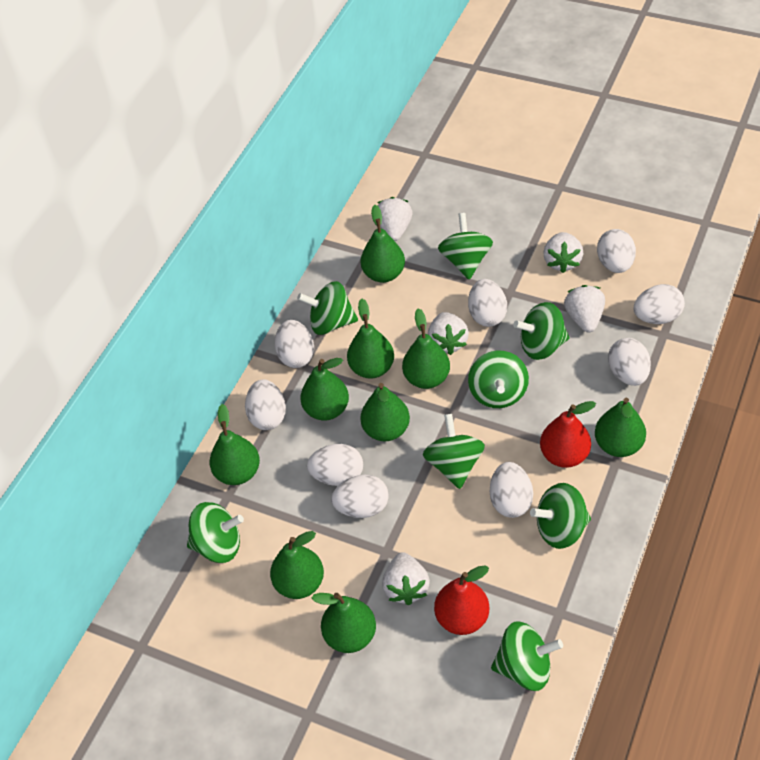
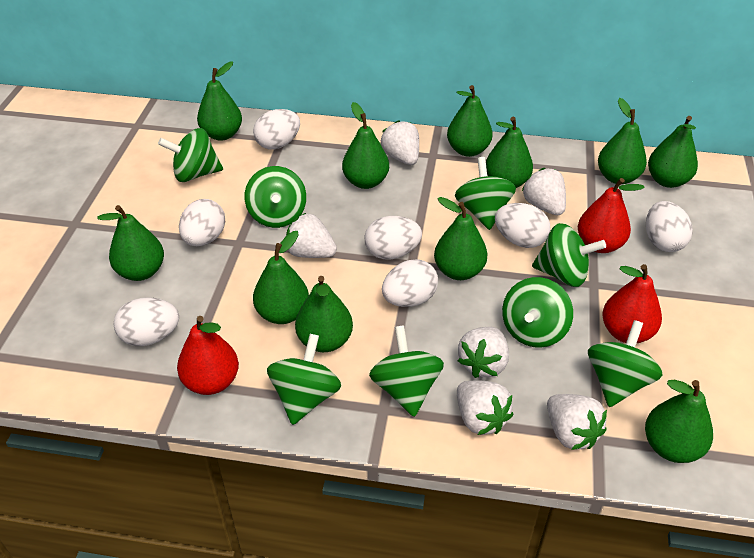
green pear: 9 -> 11
red pear: 2 -> 3
white egg: 9 -> 7
white strawberry: 5 -> 6

